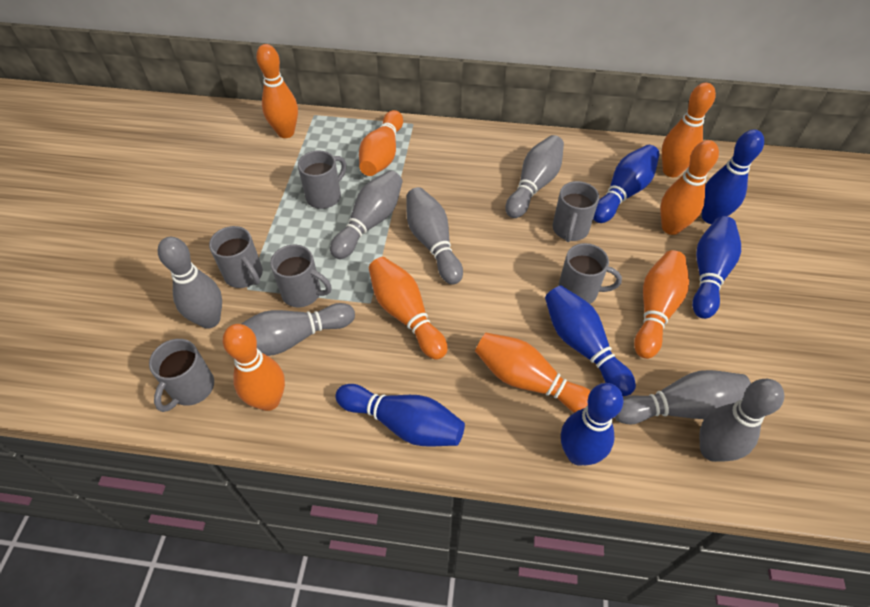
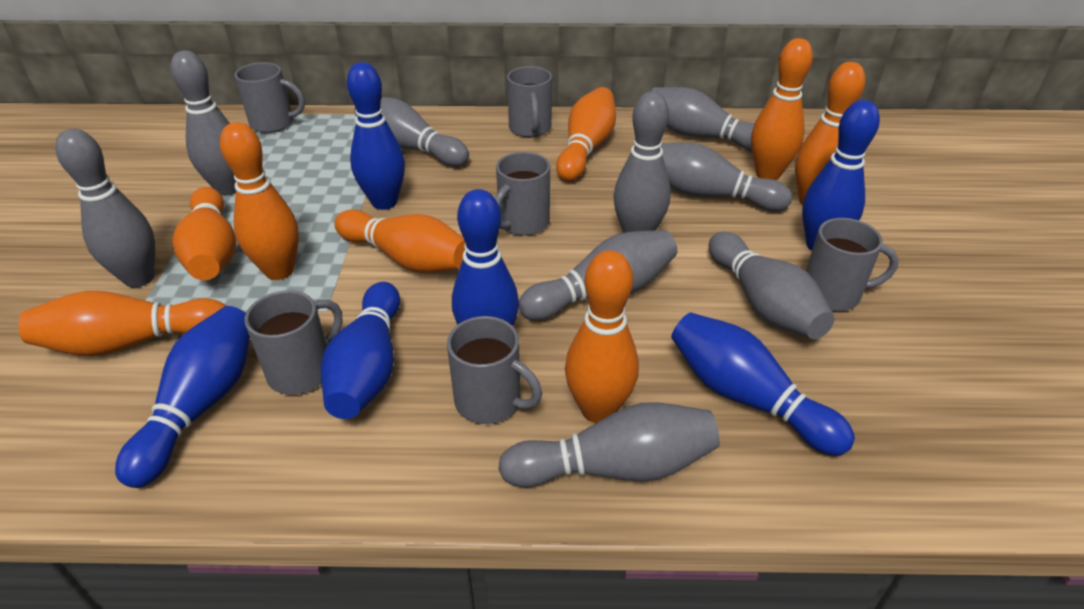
grey bowling pin: 7 -> 9

